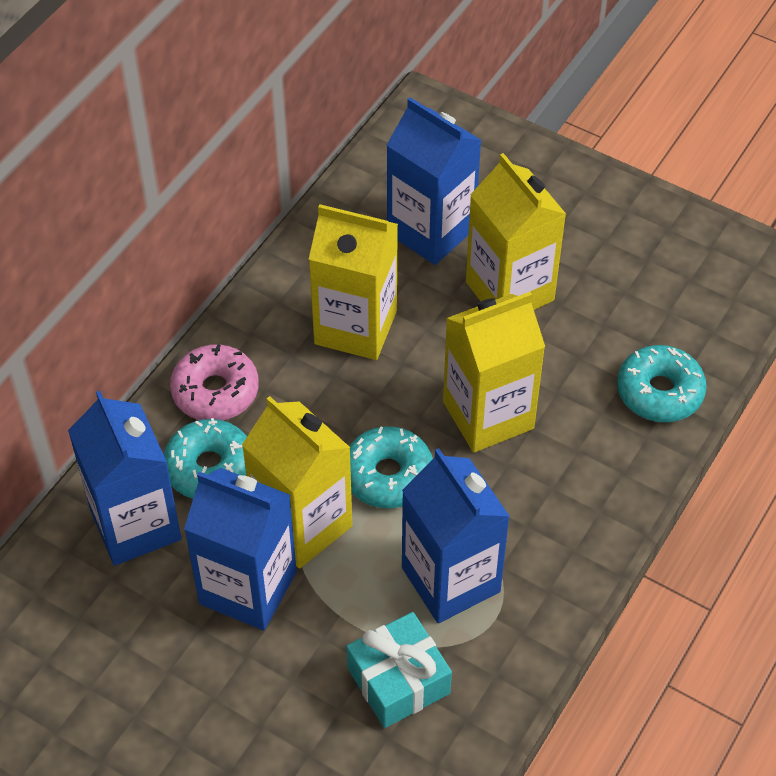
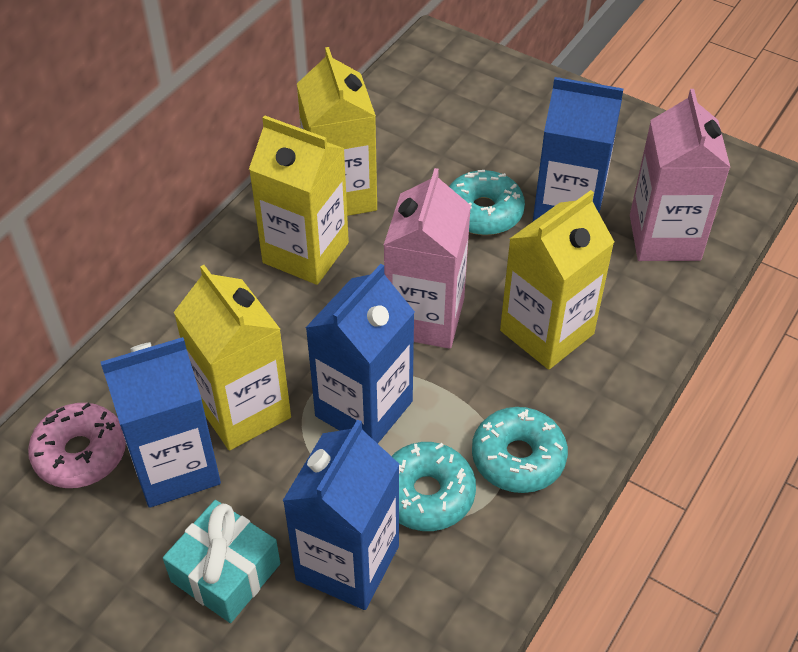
pink carton: 0 -> 2

